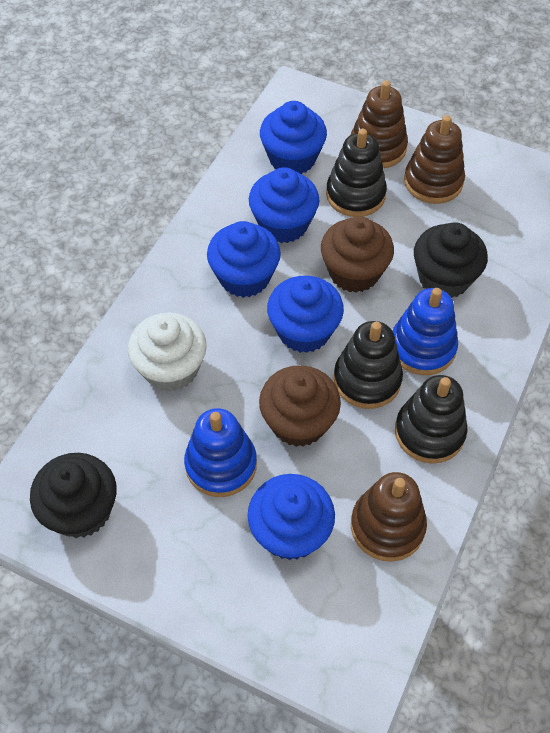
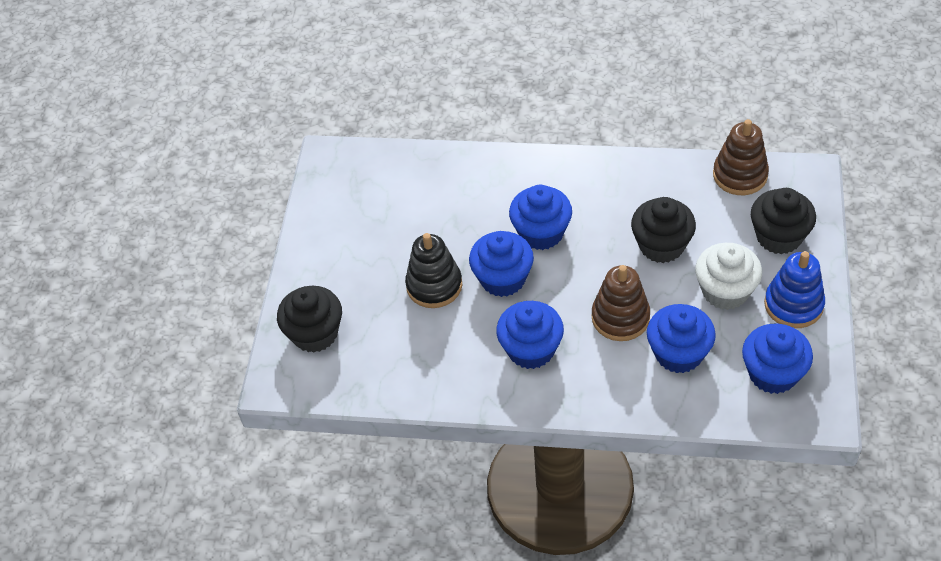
black cupcake: 2 -> 3
black stacking toy: 3 -> 1
blue stacking toy: 2 -> 1
brown cupcake: 2 -> 0
brown stacking toy: 3 -> 2

